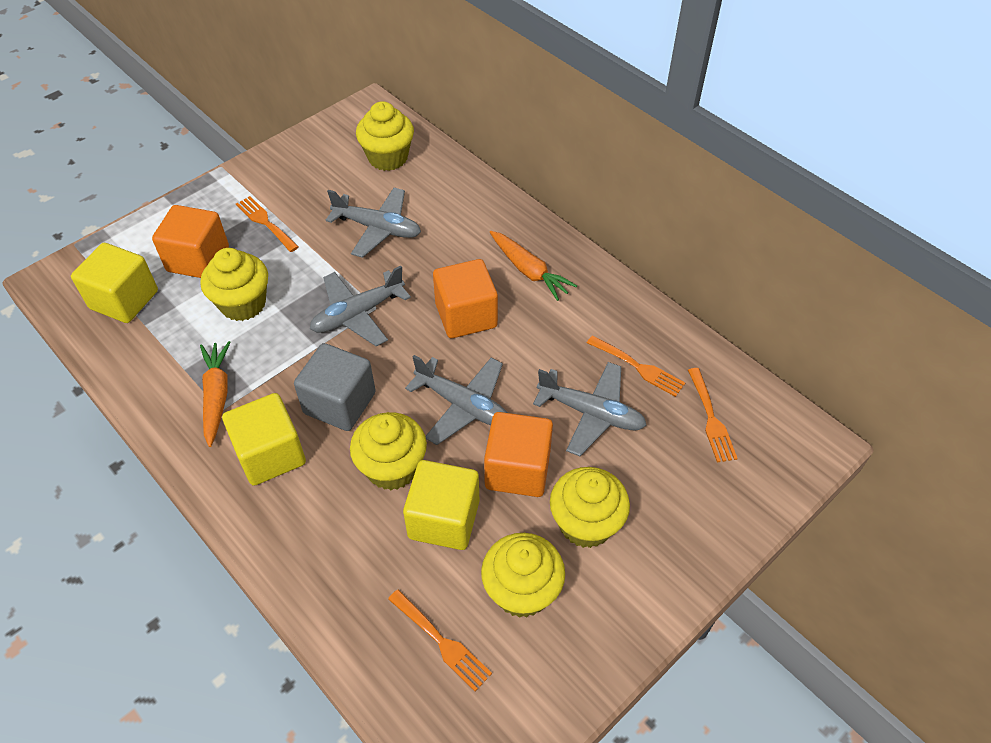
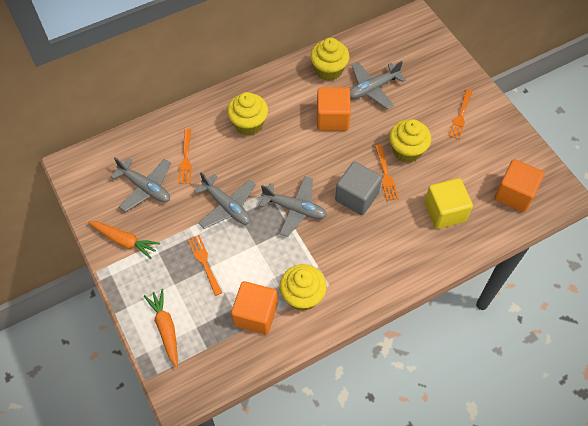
yellow cube: 3 -> 1
yellow cupcake: 5 -> 4

